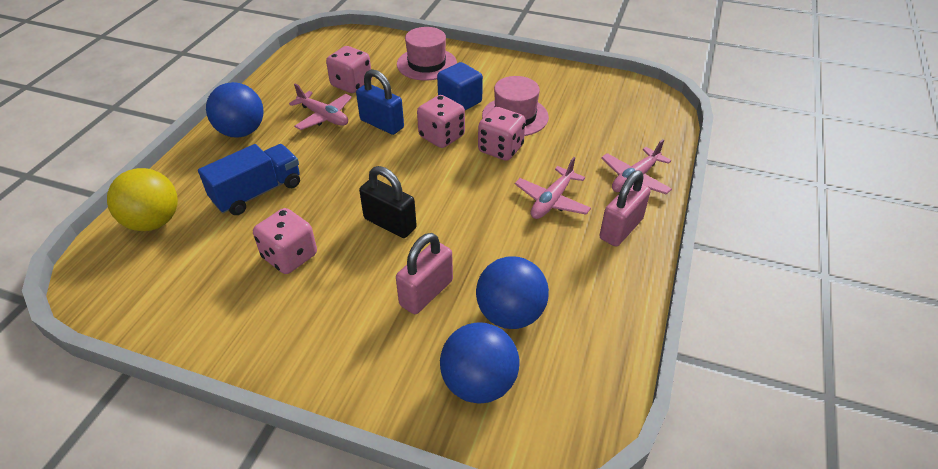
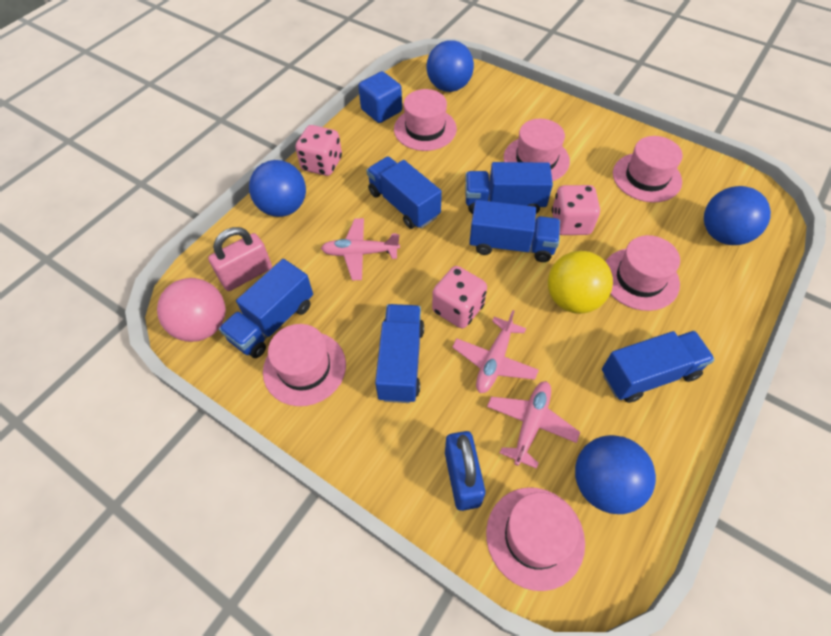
black padlock: 1 -> 0
blue ball: 3 -> 4
blue truck: 1 -> 6
pink ball: 0 -> 1
pink dice: 4 -> 3
pink hat: 2 -> 6
pink padlock: 2 -> 1

